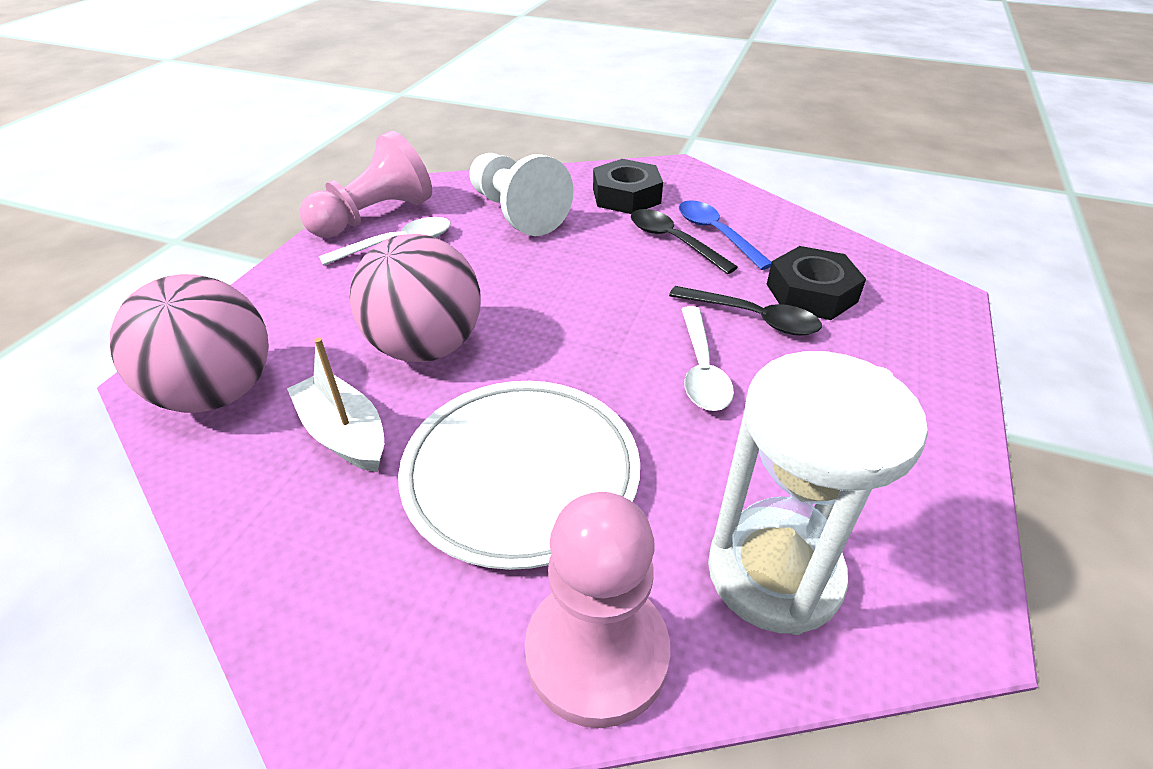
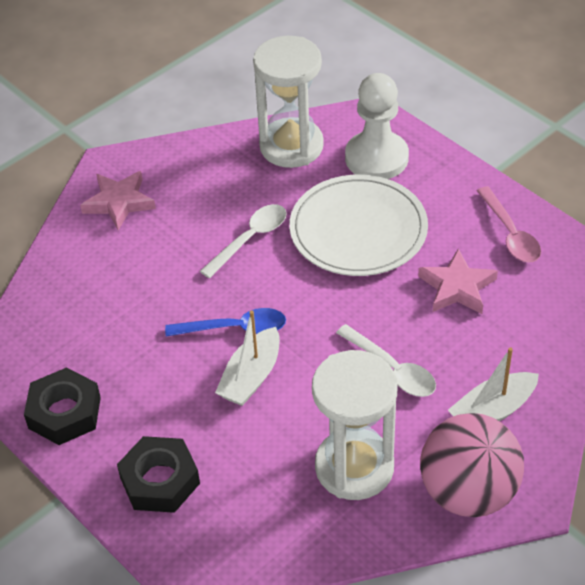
black spoon: 2 -> 0
pink ball: 2 -> 1
pink pawn: 2 -> 0
pink spoon: 0 -> 1
pink star: 0 -> 2
white boat: 1 -> 2
white hourglass: 1 -> 2

